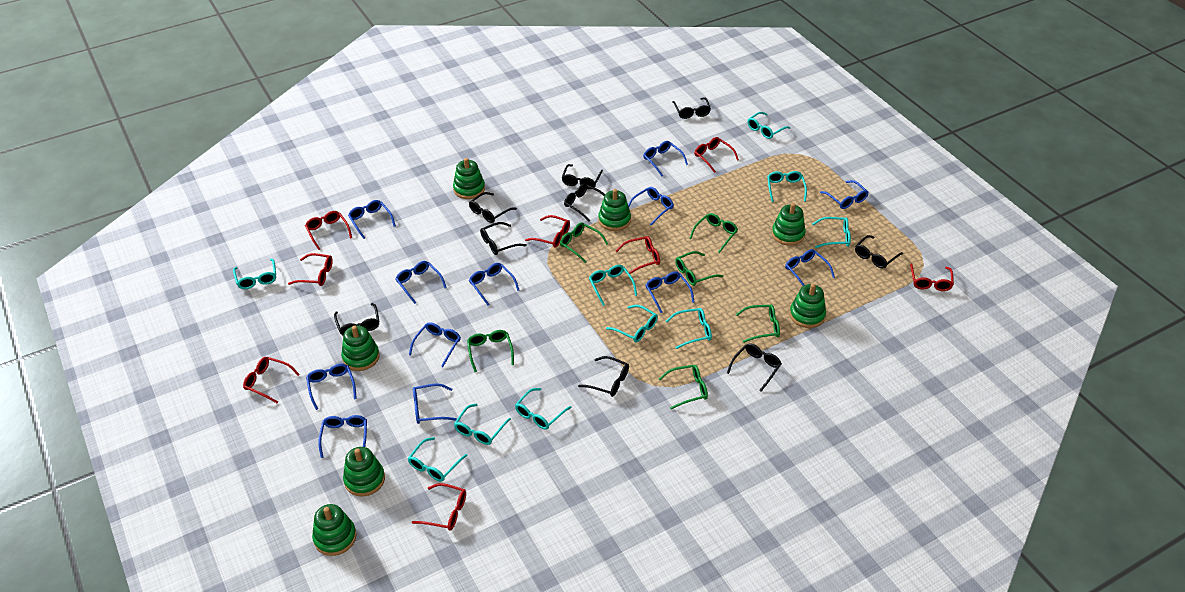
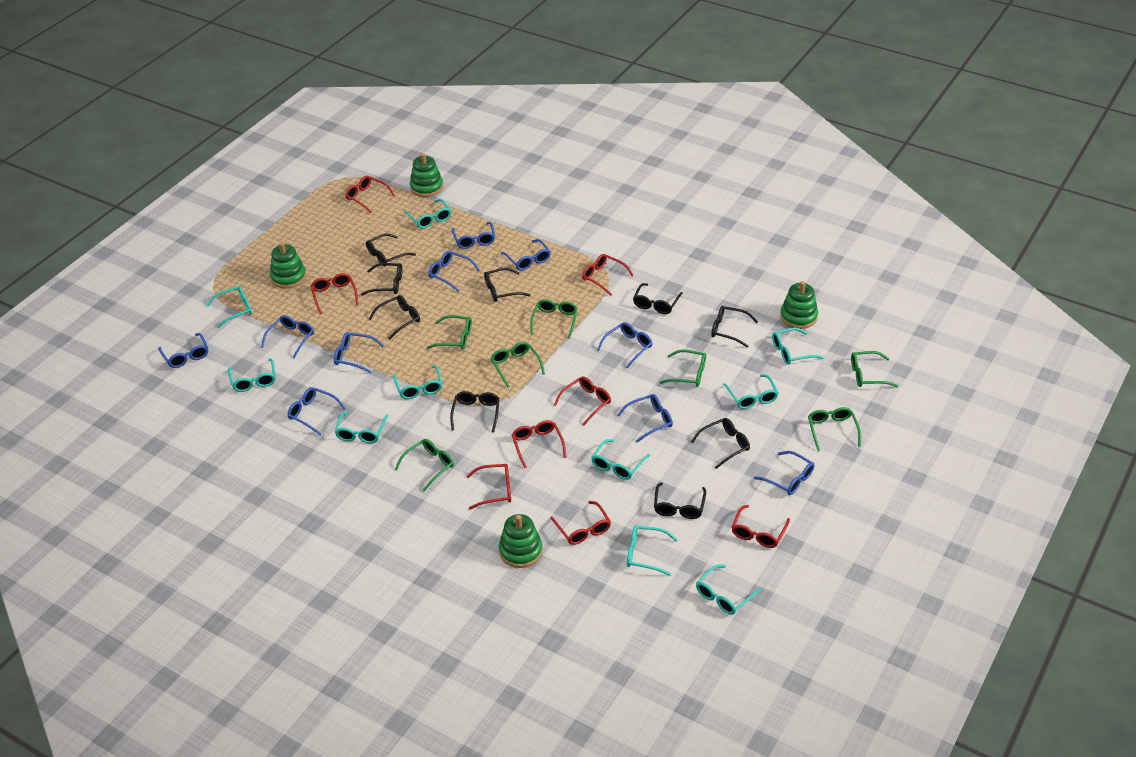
blue glasses: 12 -> 10
green glasses: 6 -> 7
green stacking toy: 7 -> 4

